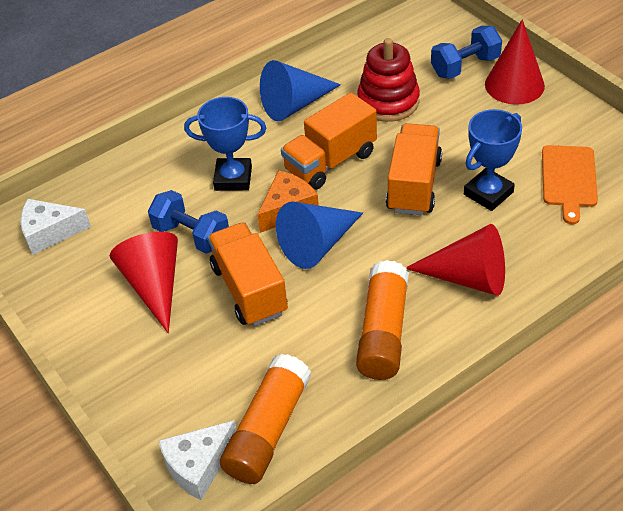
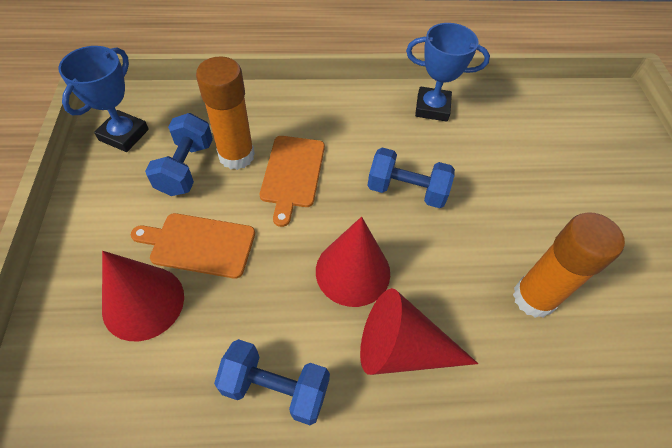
blue cone: 2 -> 0
blue dumbbell: 2 -> 3
orange cheese: 1 -> 0
orange cutting board: 1 -> 2
orange truck: 3 -> 0
red stacking toy: 1 -> 0
white cheese: 2 -> 0

